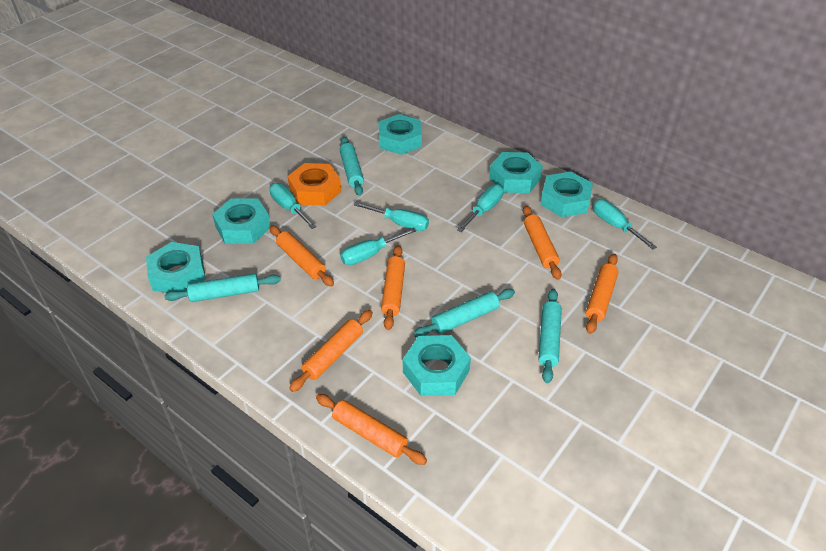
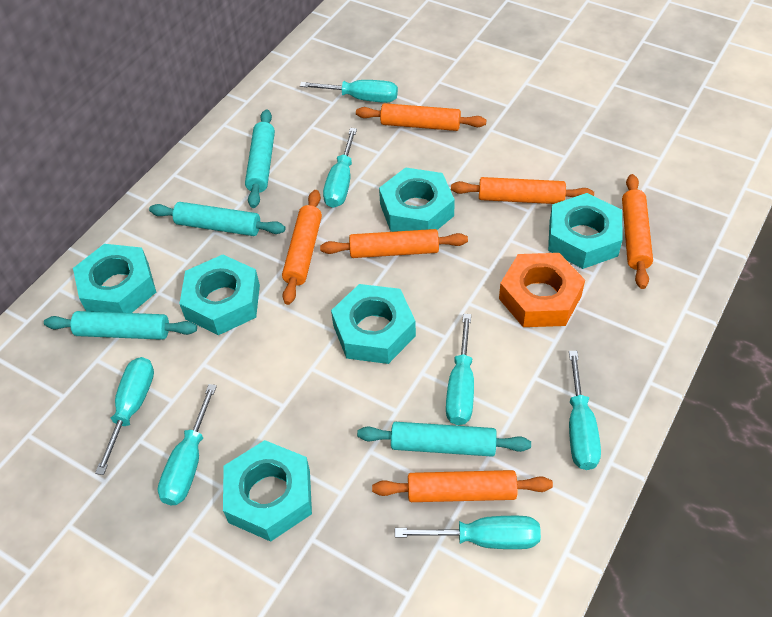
turquoise screwdriver: 5 -> 7

